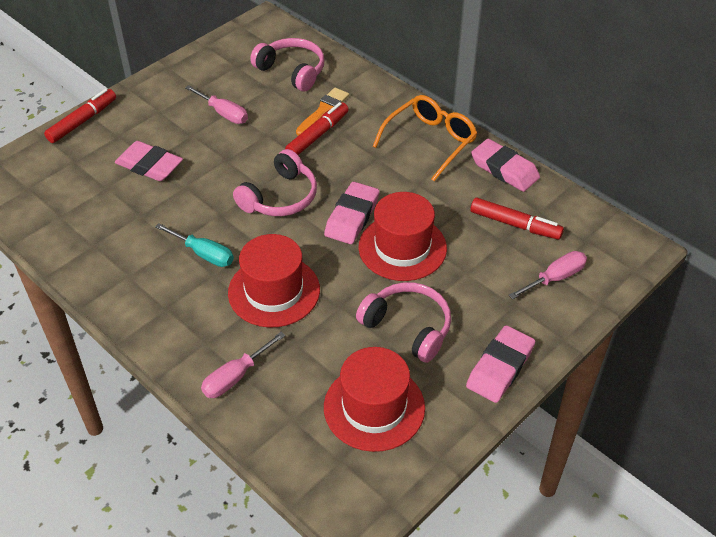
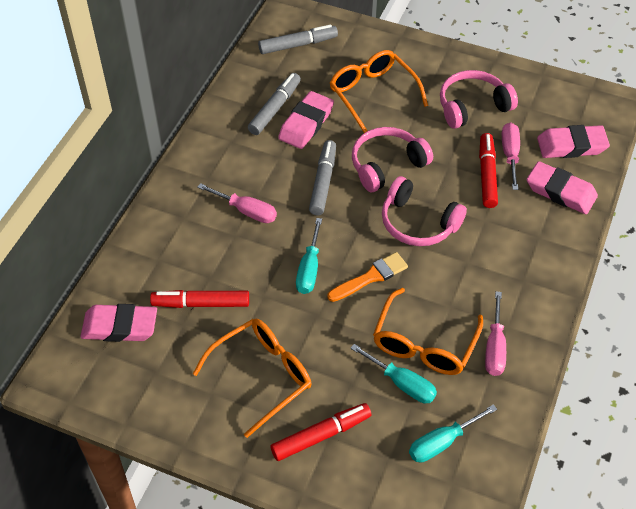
grey marker: 0 -> 3
orange glasses: 1 -> 3
red hat: 3 -> 0
turquoise screwdriver: 1 -> 3

